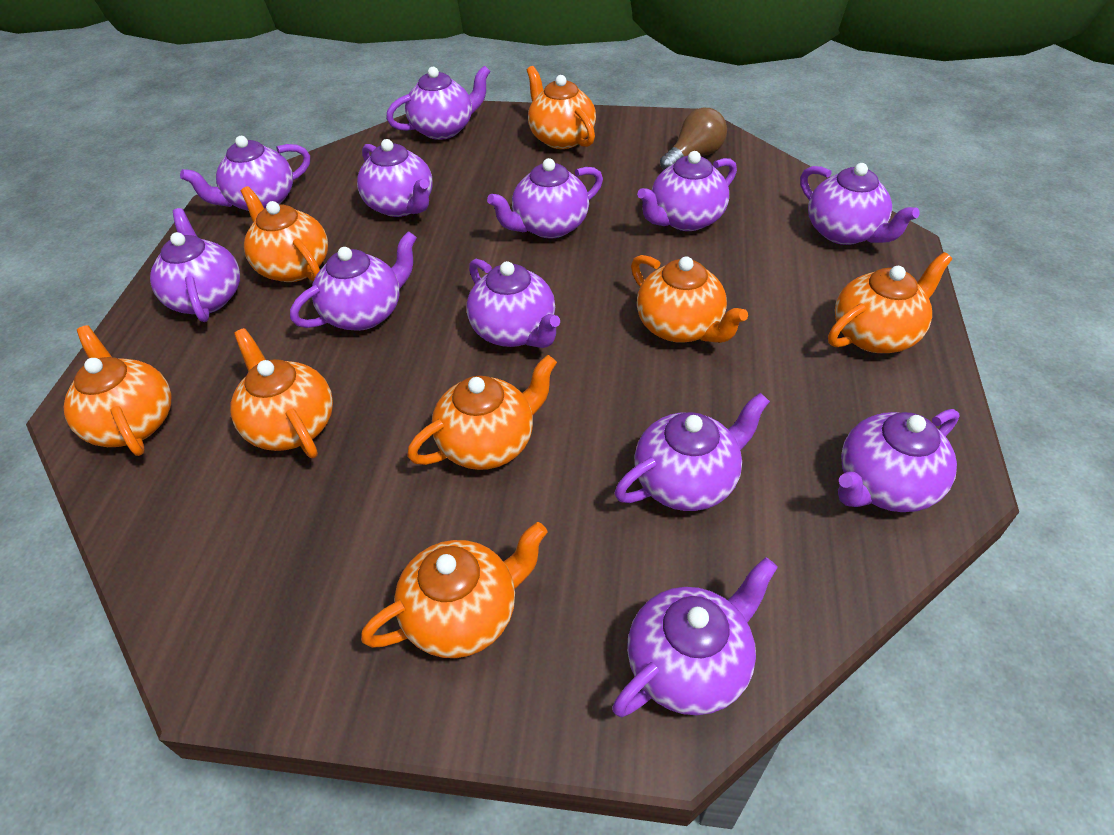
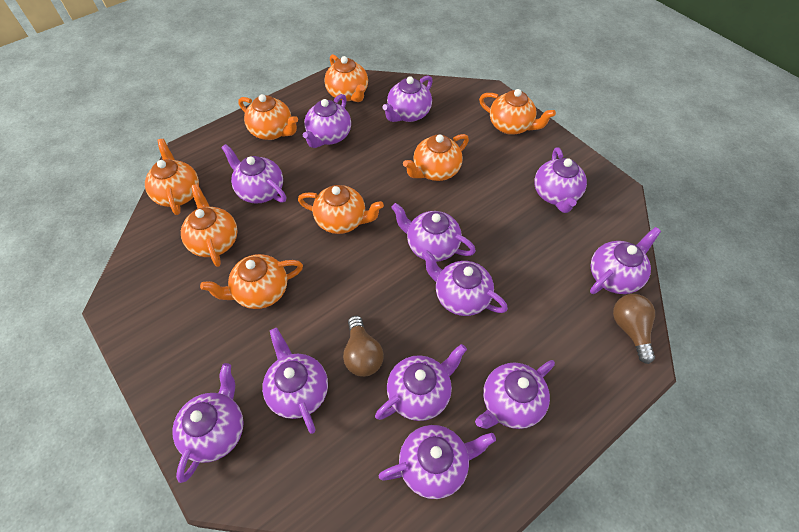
brown light bulb: 1 -> 2

